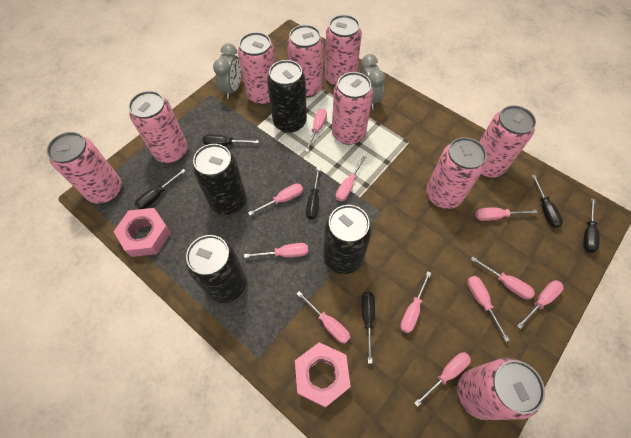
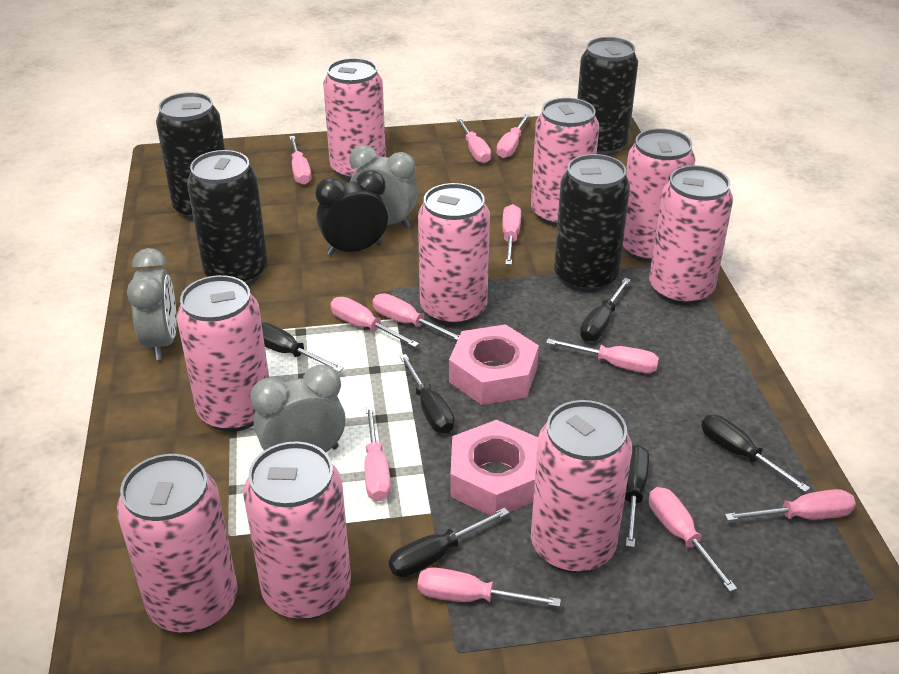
black clock: 0 -> 1
grey clock: 2 -> 3

